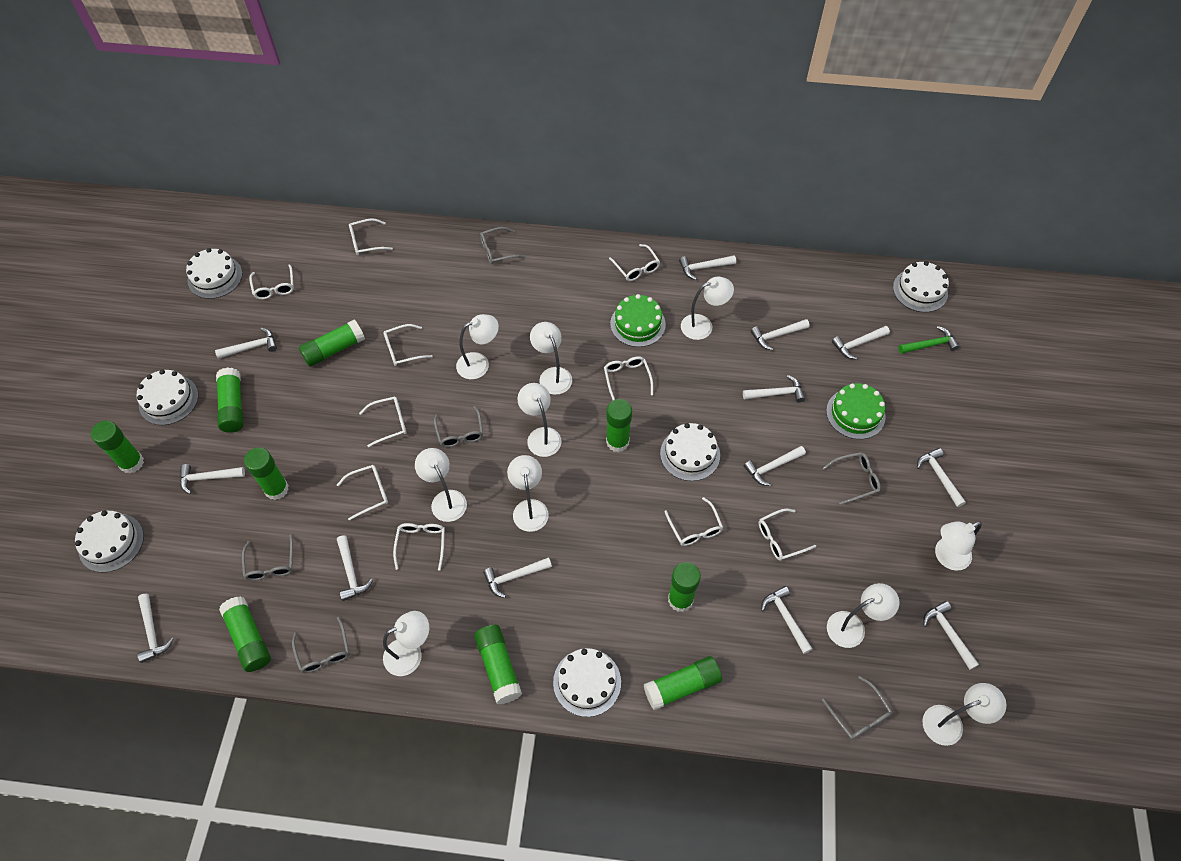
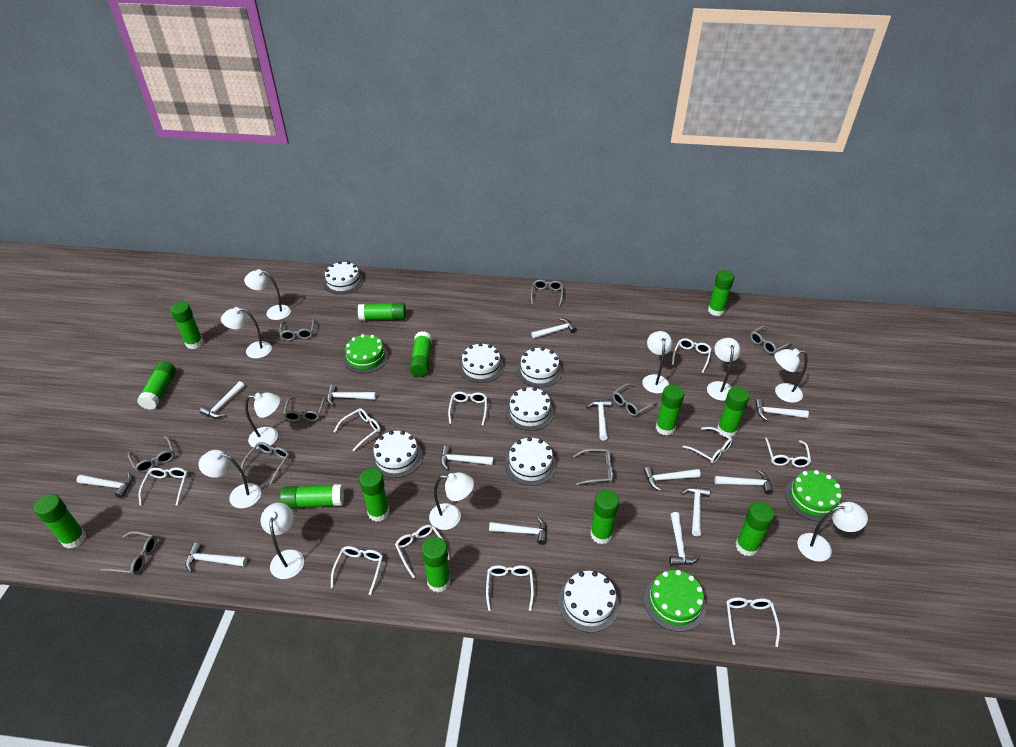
green cake: 2 -> 3
green glue stick: 9 -> 13
green hammer: 1 -> 0
grey glasses: 6 -> 9
white cake: 6 -> 7

